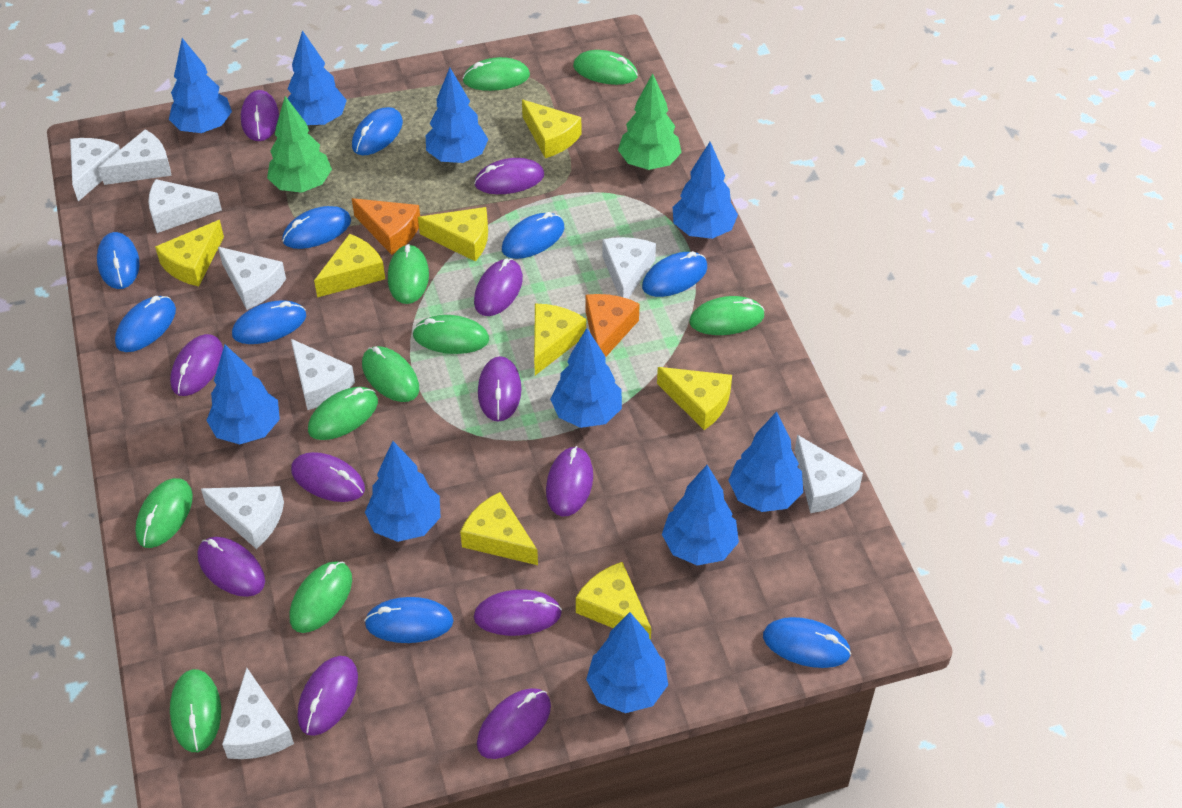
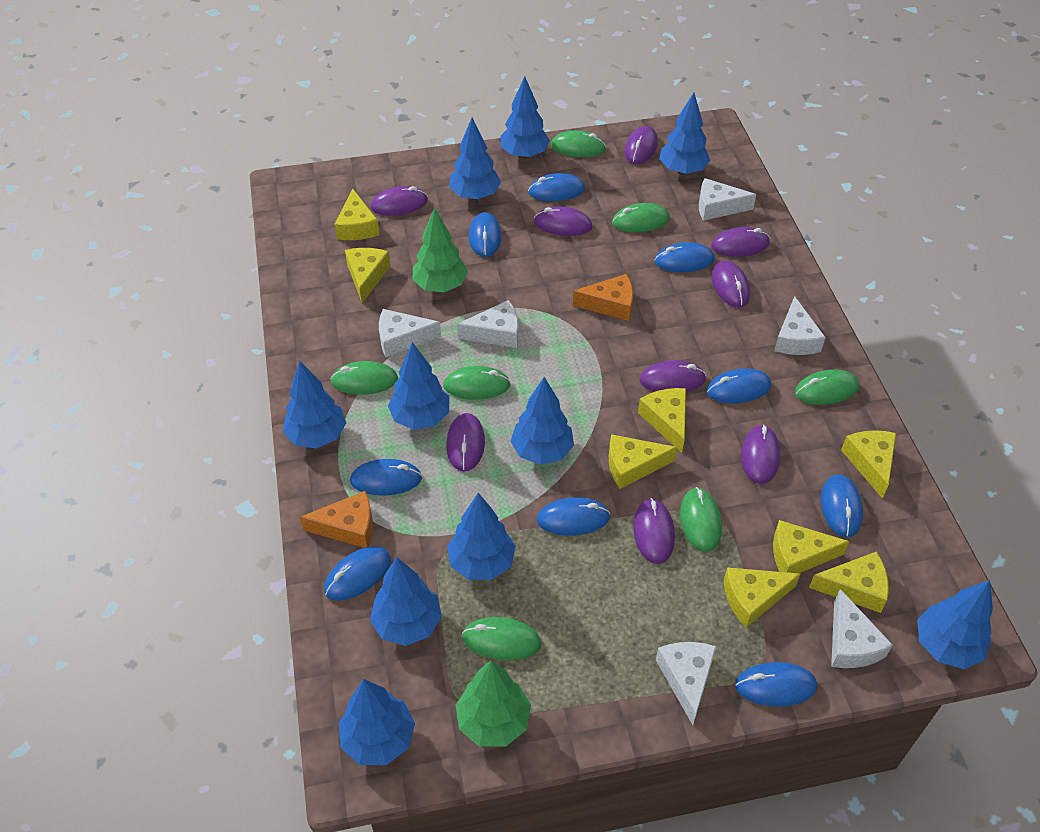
green mouse: 10 -> 7
purple mouse: 11 -> 9
white cheese: 9 -> 6

